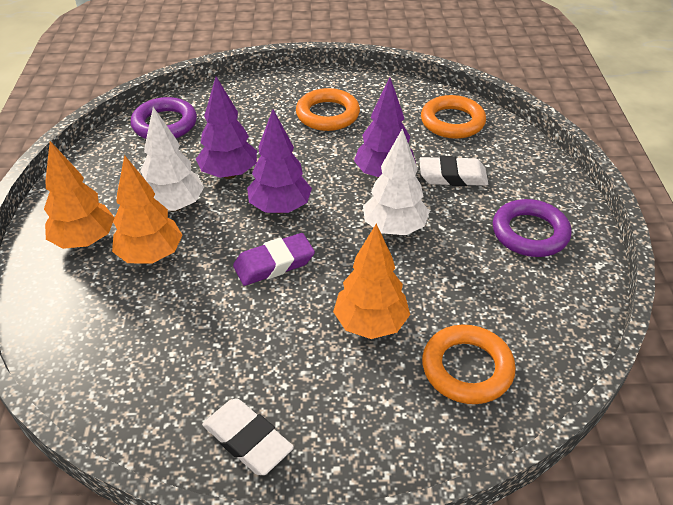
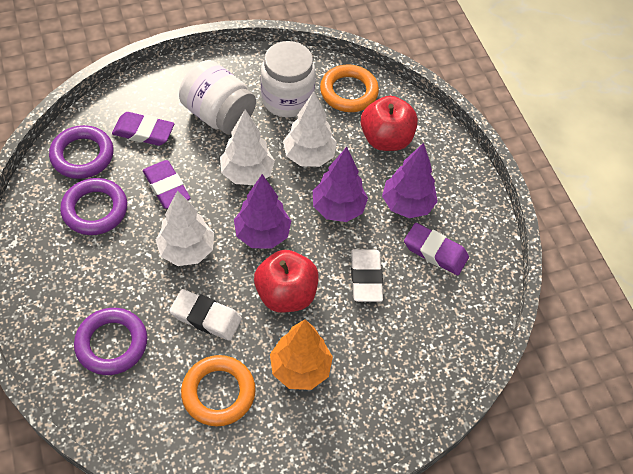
orange ring: 3 -> 2
orange tree: 3 -> 1
purple eraser: 1 -> 3
purple ring: 2 -> 3
red apple: 0 -> 2
white jar: 0 -> 2
white tree: 2 -> 3

